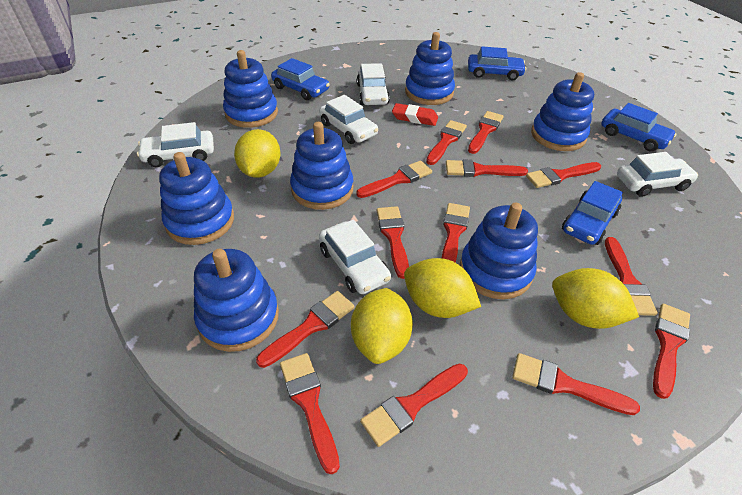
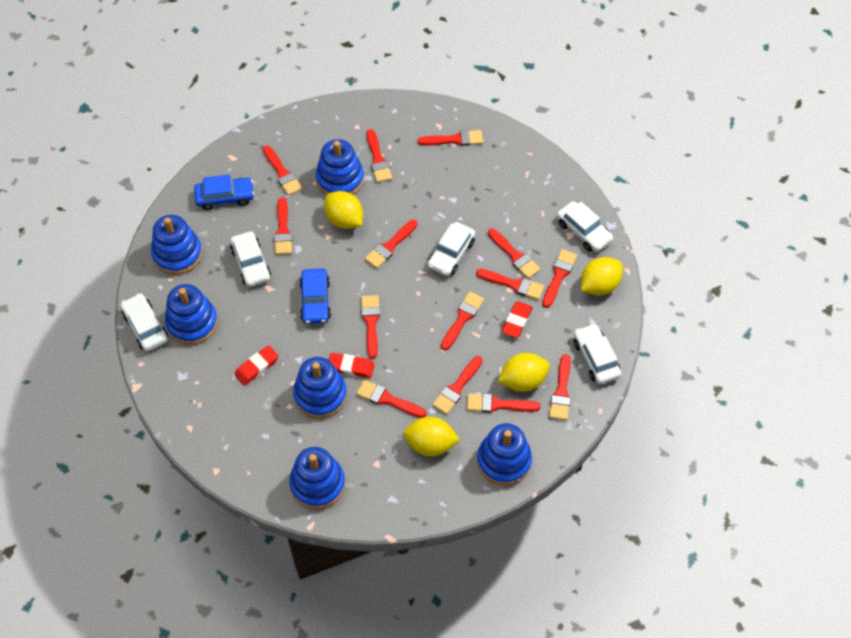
blue car: 4 -> 2
blue stacking toy: 7 -> 6
red brush: 13 -> 14
red eraser: 1 -> 3

